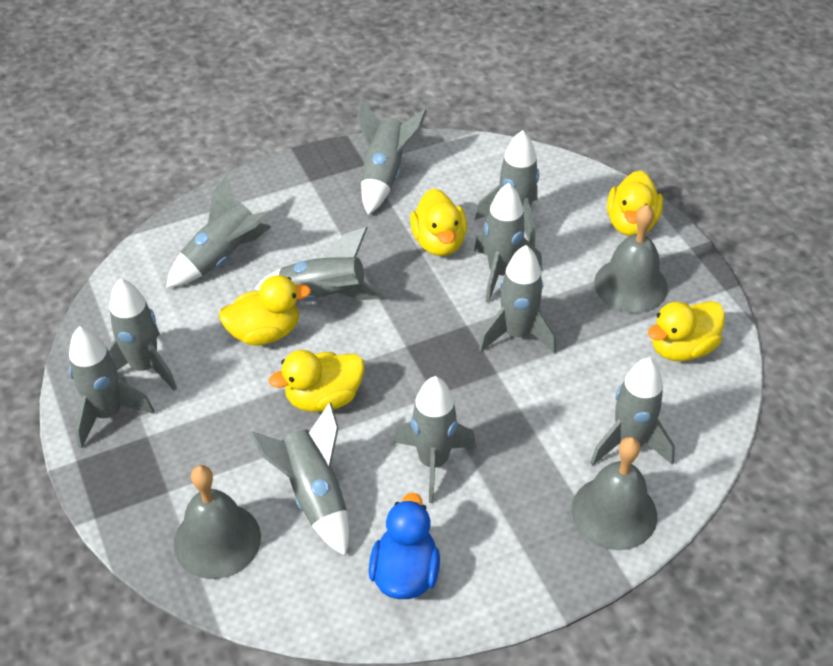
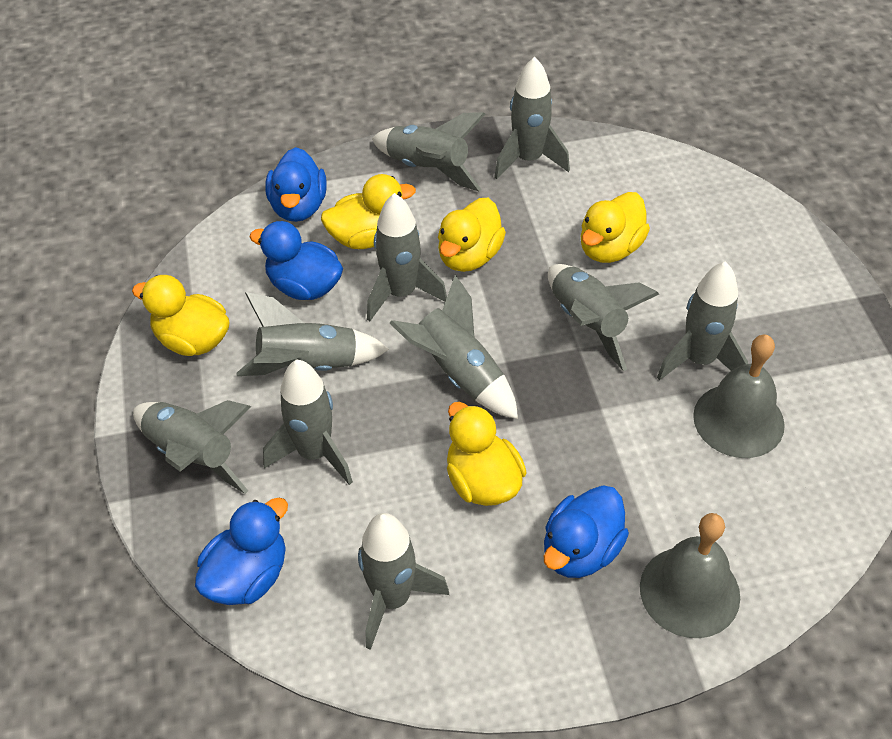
blue duck: 1 -> 4
grey bell: 3 -> 2
grey rocket: 11 -> 10

